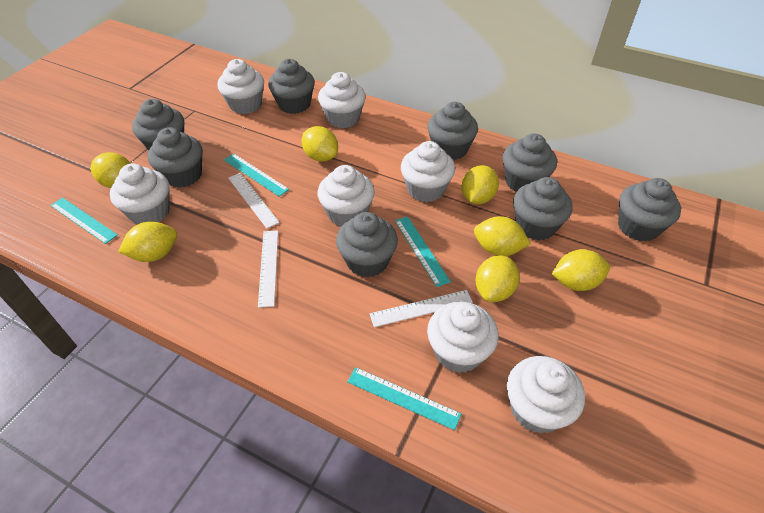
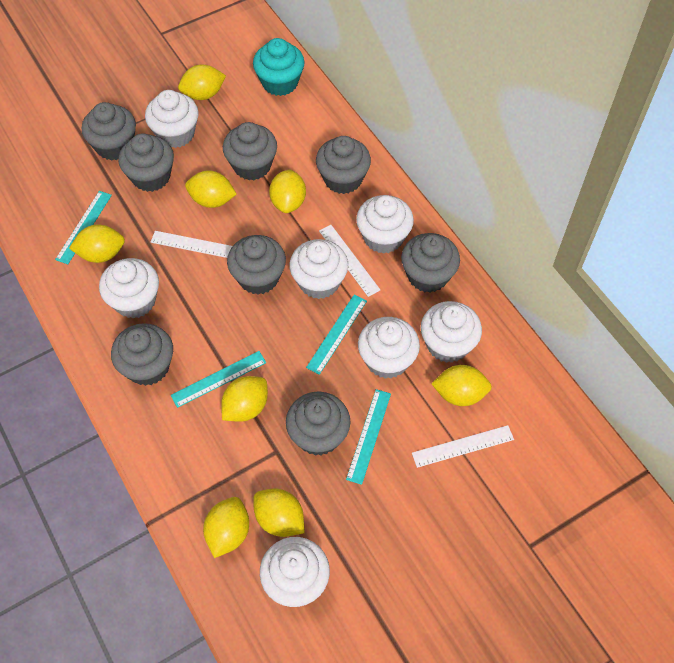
turquoise cupcake: 0 -> 1
yellow lemon: 7 -> 8

